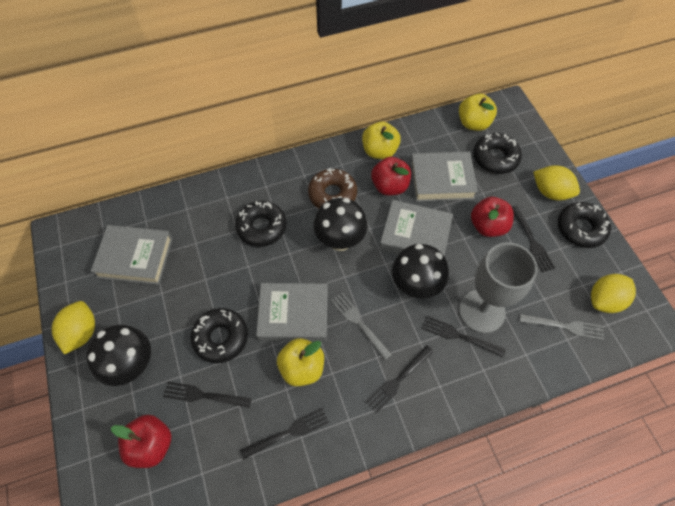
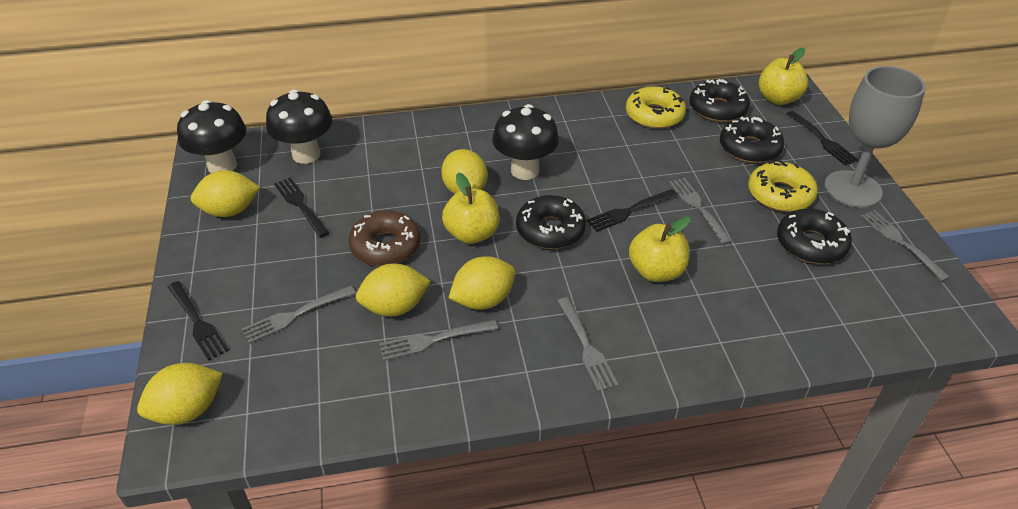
black fork: 5 -> 4
grey book: 4 -> 0
grey fork: 2 -> 5
red apple: 3 -> 0
yellow donut: 0 -> 2
yellow lemon: 3 -> 5

